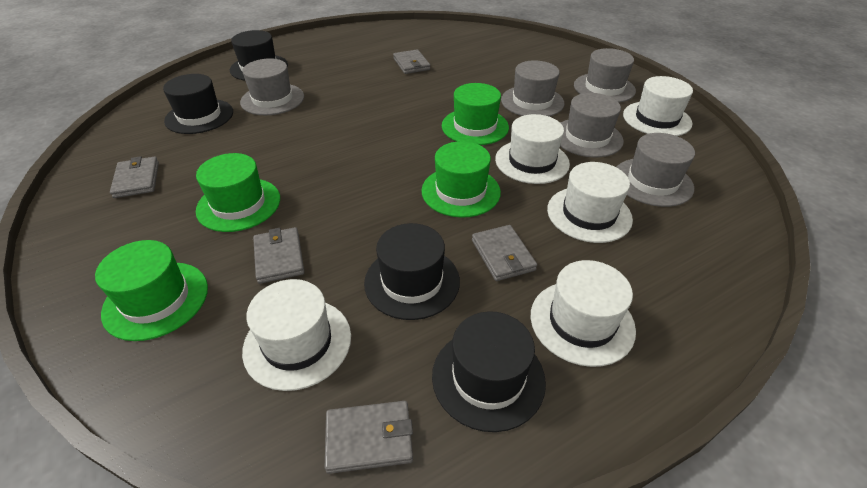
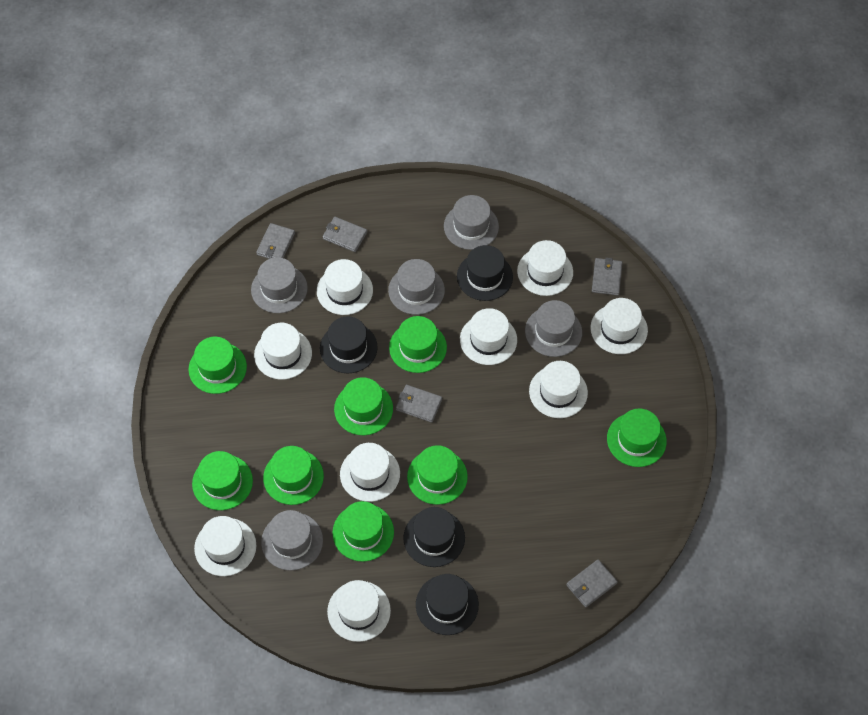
green hat: 4 -> 8
white hat: 5 -> 9

